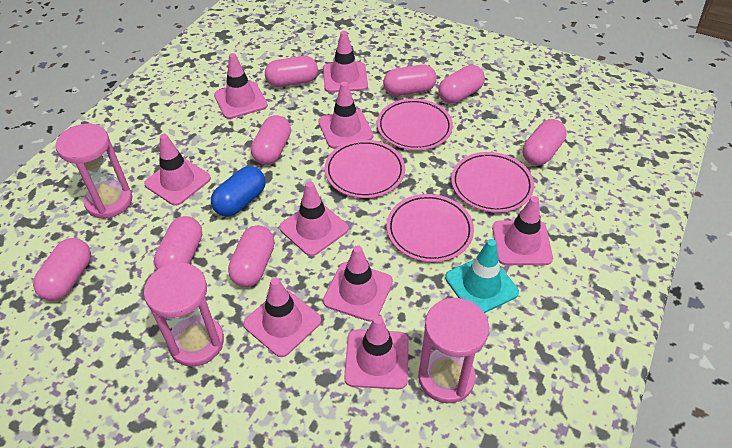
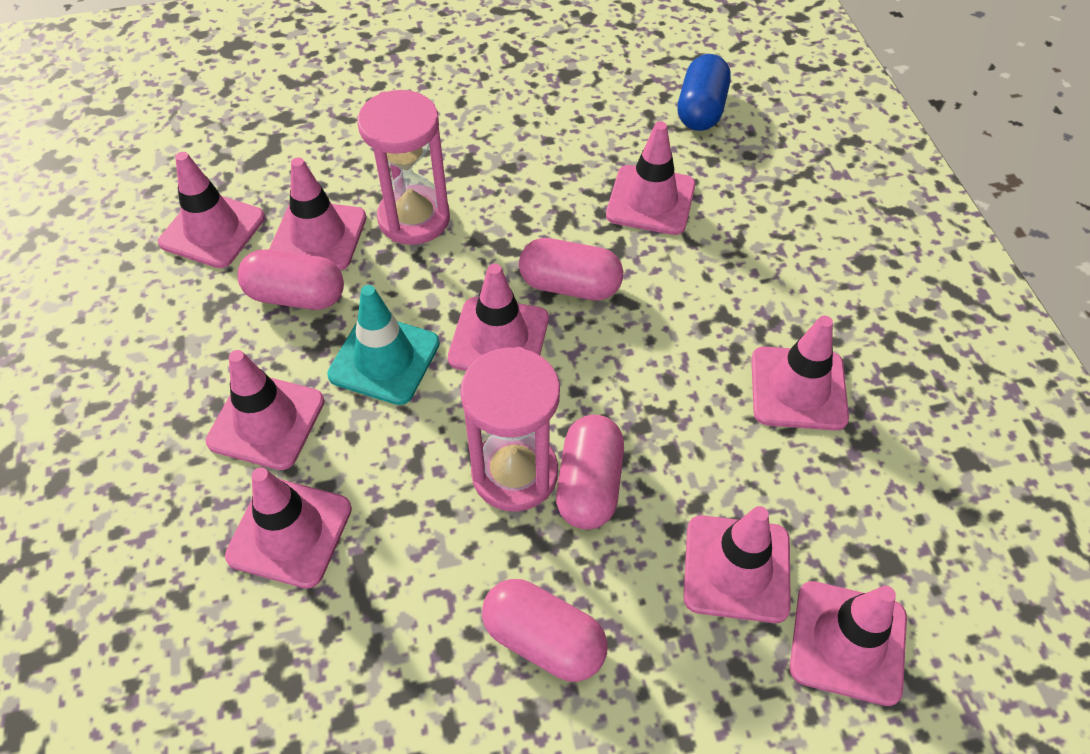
pink capsule: 8 -> 4
pink hourglass: 3 -> 2
pink plate: 4 -> 0

